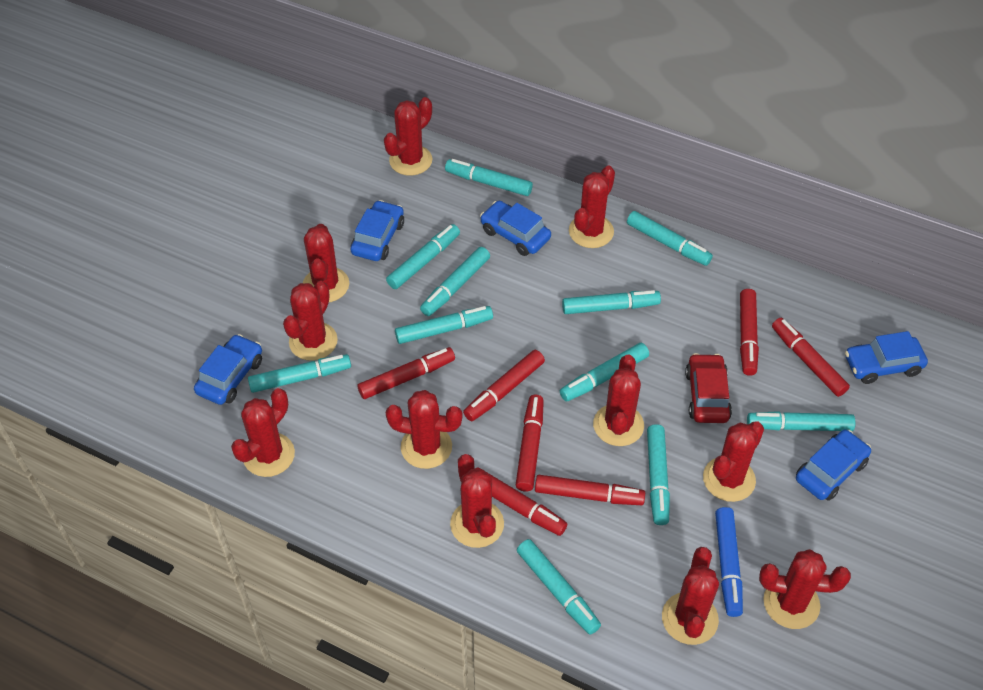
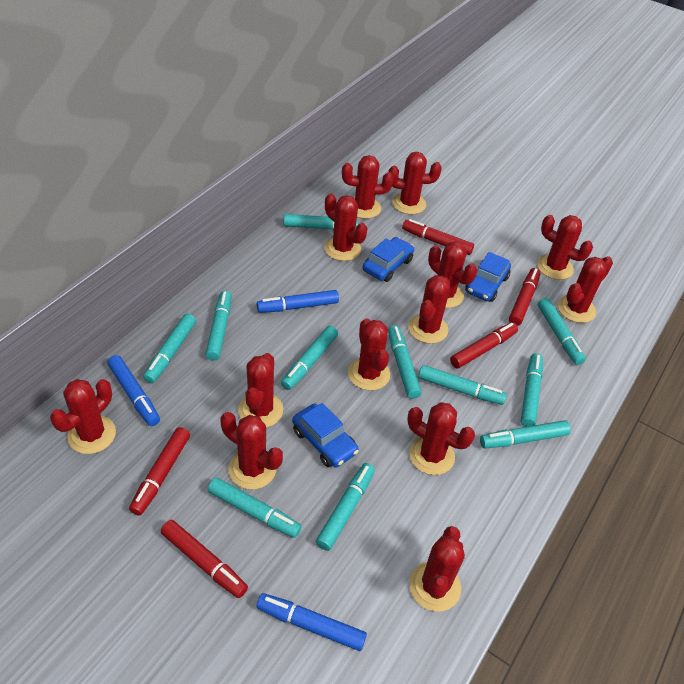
blue car: 5 -> 3
blue marker: 1 -> 3
red cactus: 11 -> 13
red car: 1 -> 0
red marker: 7 -> 5

